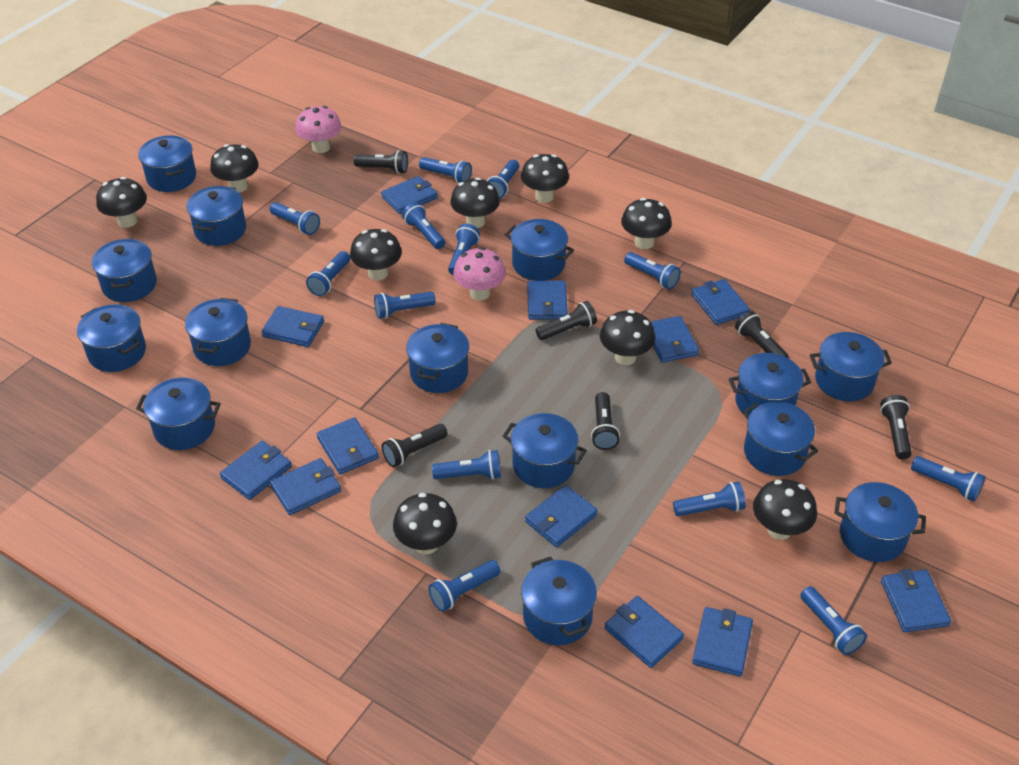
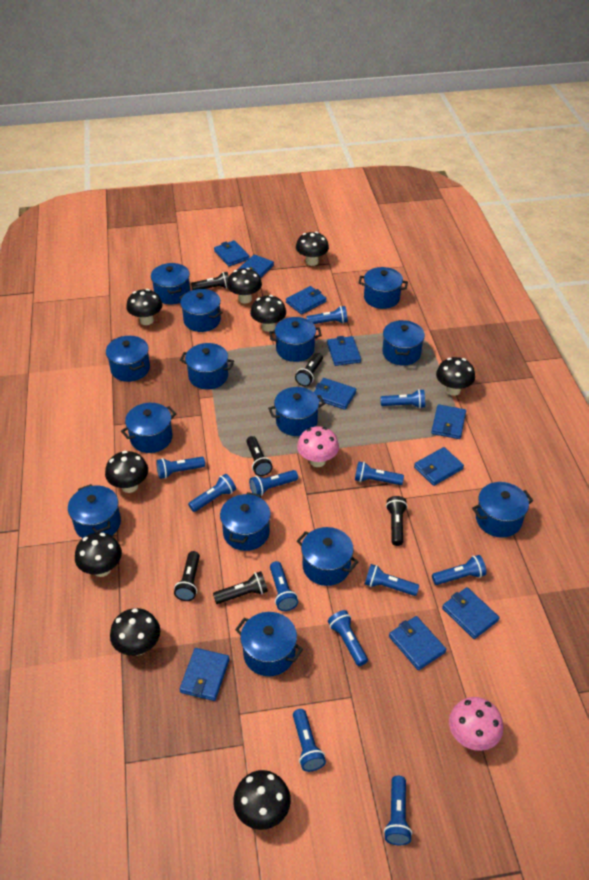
blue flashlight: 13 -> 12
blue wallet: 12 -> 10

